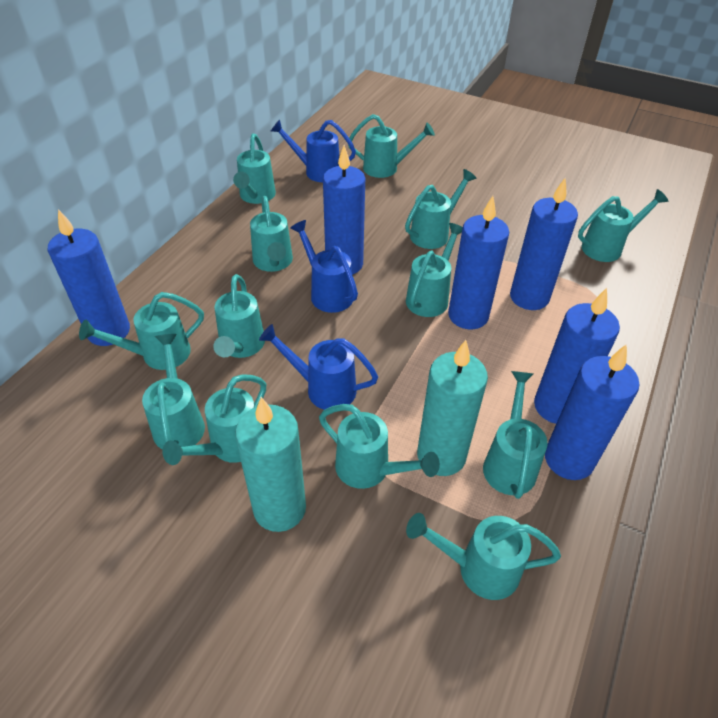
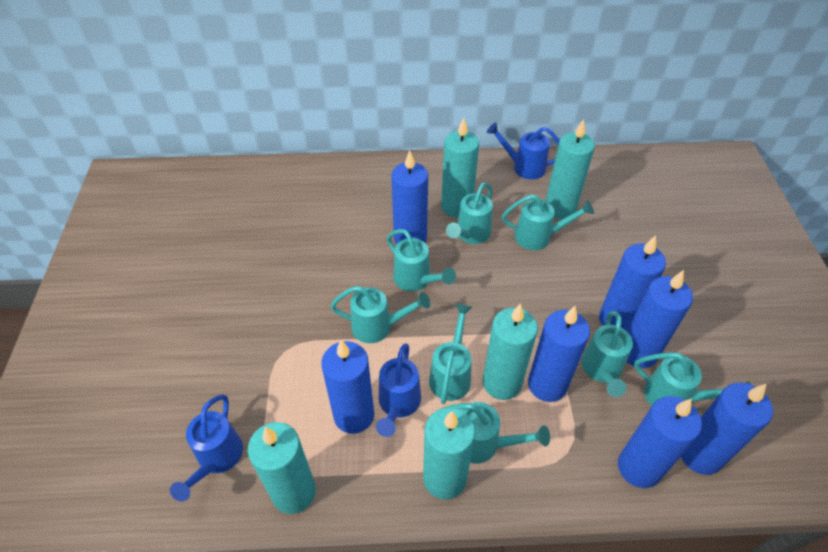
blue candle: 6 -> 7
turquoise candle: 2 -> 5
turquoise watering can: 13 -> 8

